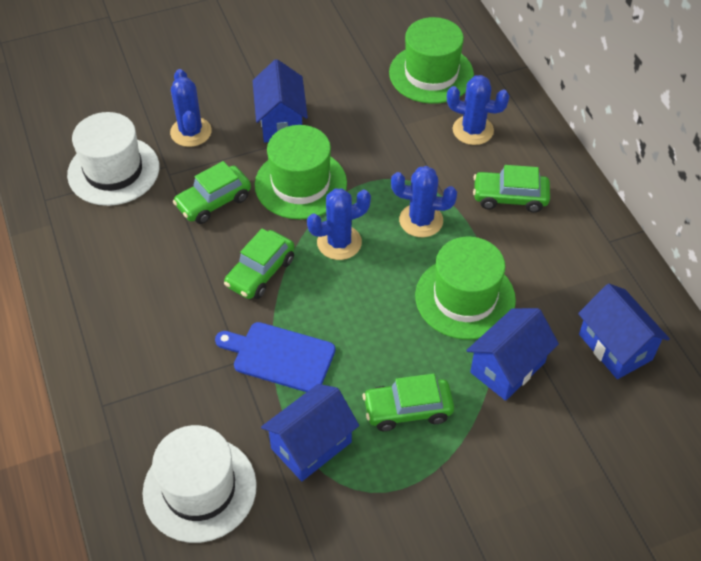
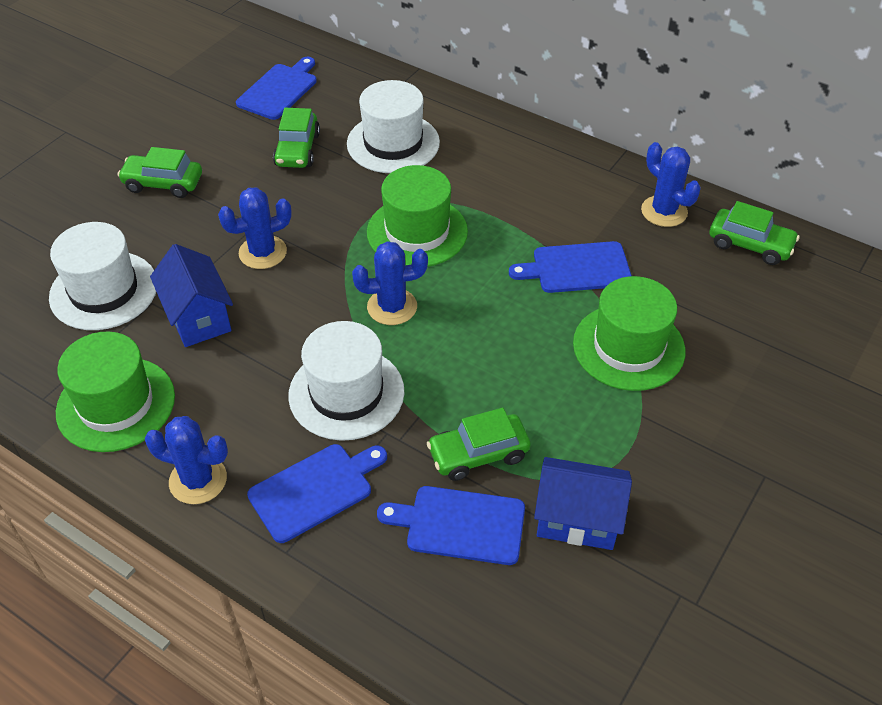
blue cutting board: 1 -> 4
blue house: 4 -> 2
white hat: 2 -> 3

